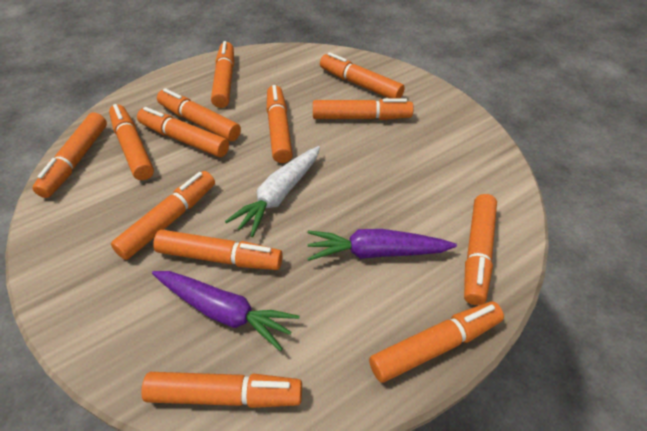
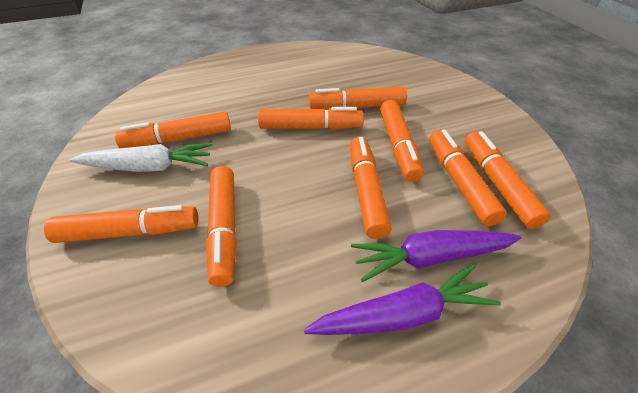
orange marker: 13 -> 9

